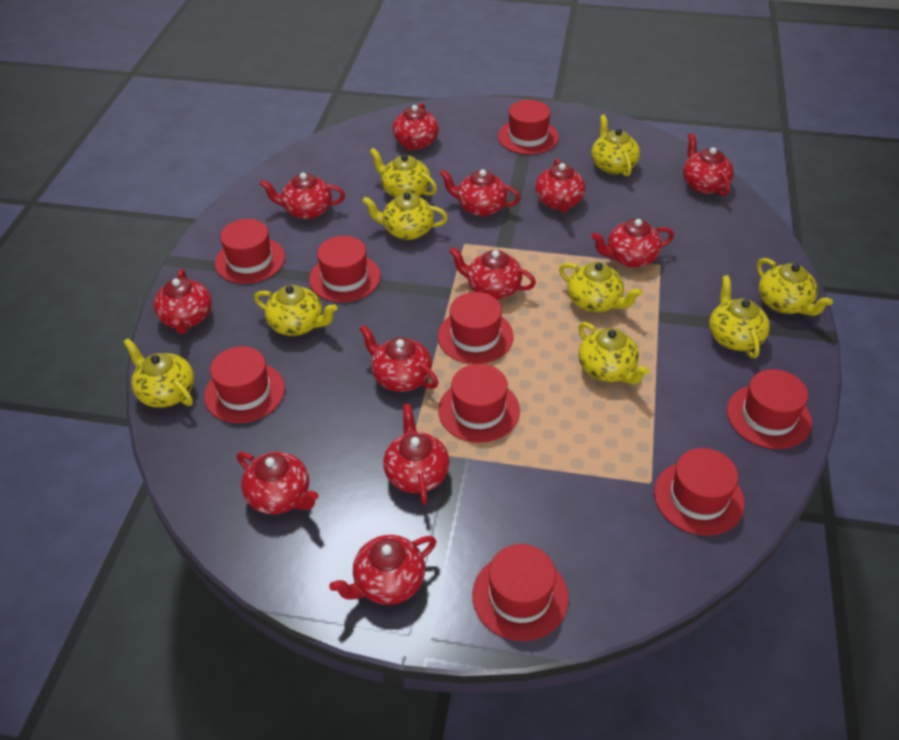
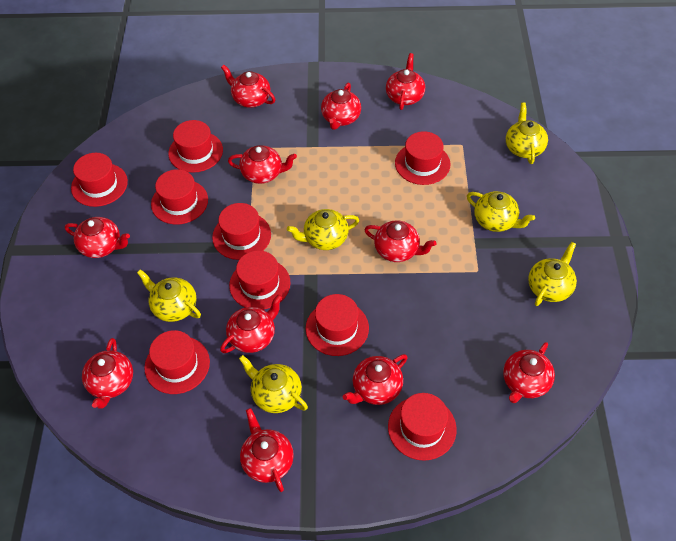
red teapot: 12 -> 11
yellow teapot: 9 -> 6

